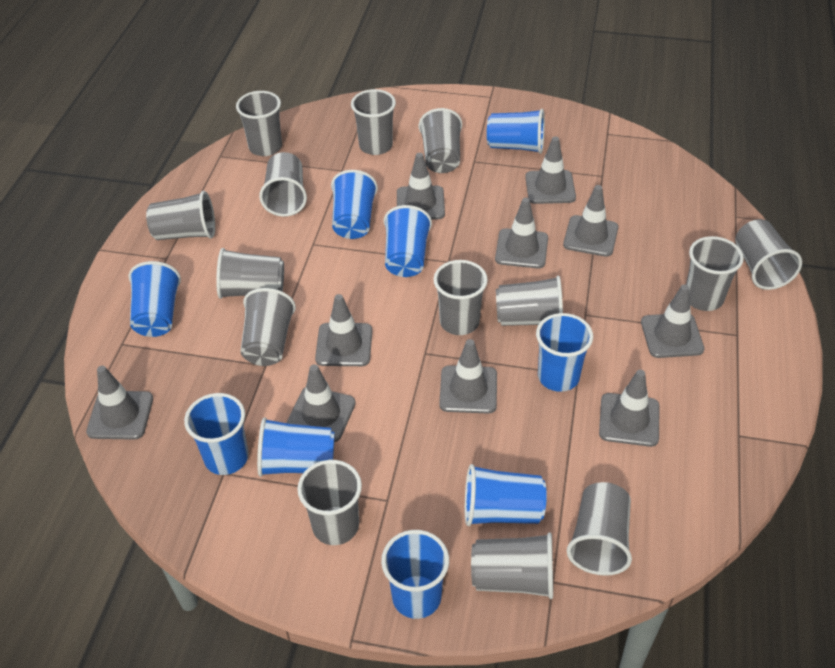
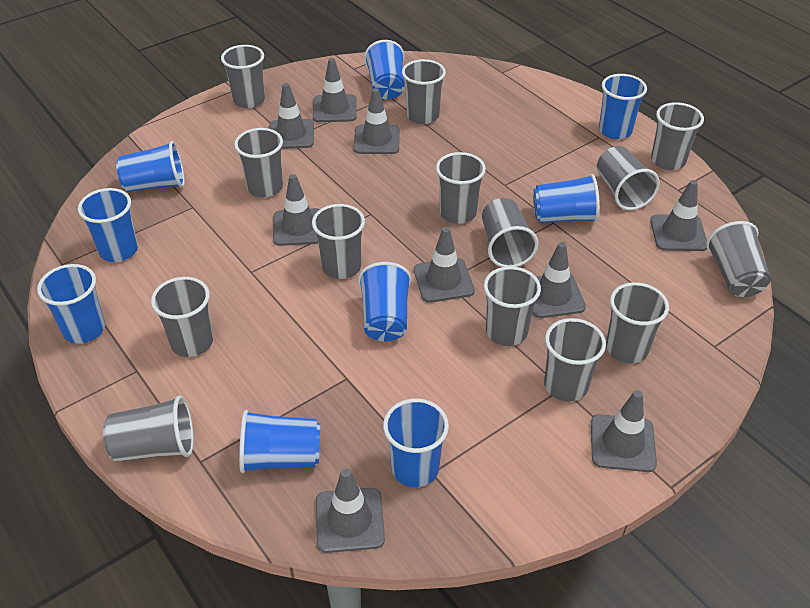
grey traffic cone: 10 -> 9

